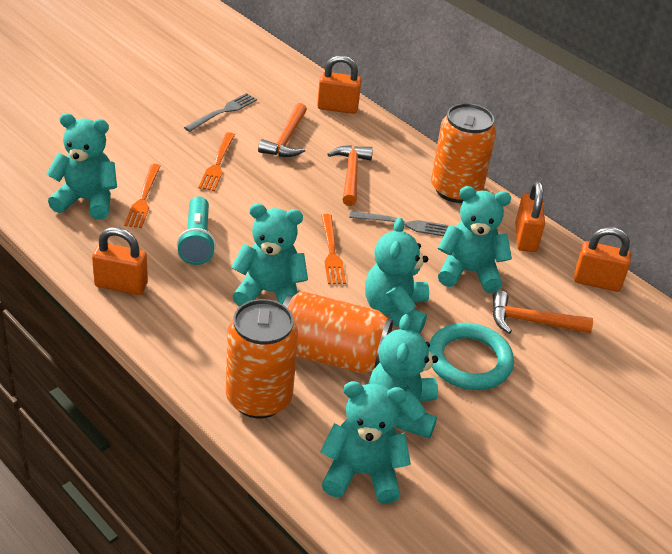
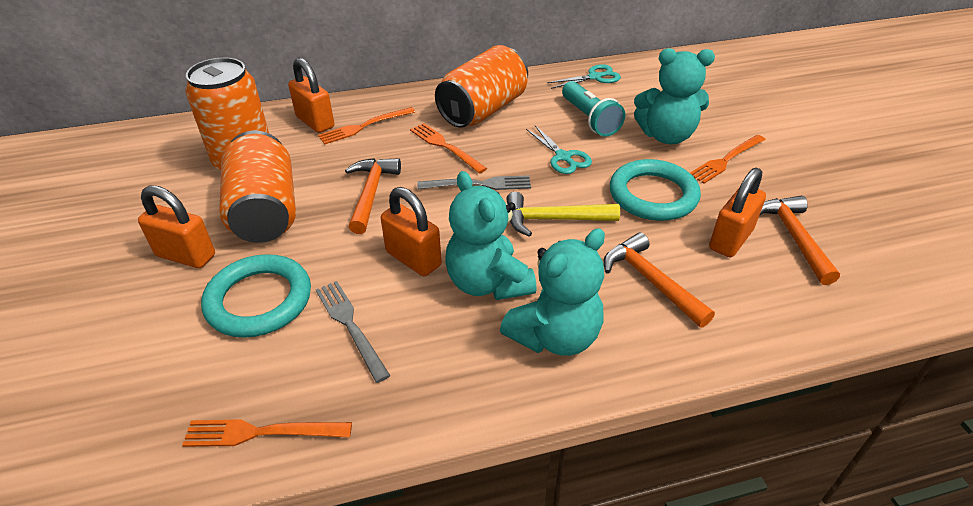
orange fork: 3 -> 4
turquoise ring: 1 -> 2
turquoise scissors: 0 -> 2
turquoise teddy bear: 6 -> 3
yellow hammer: 0 -> 1

